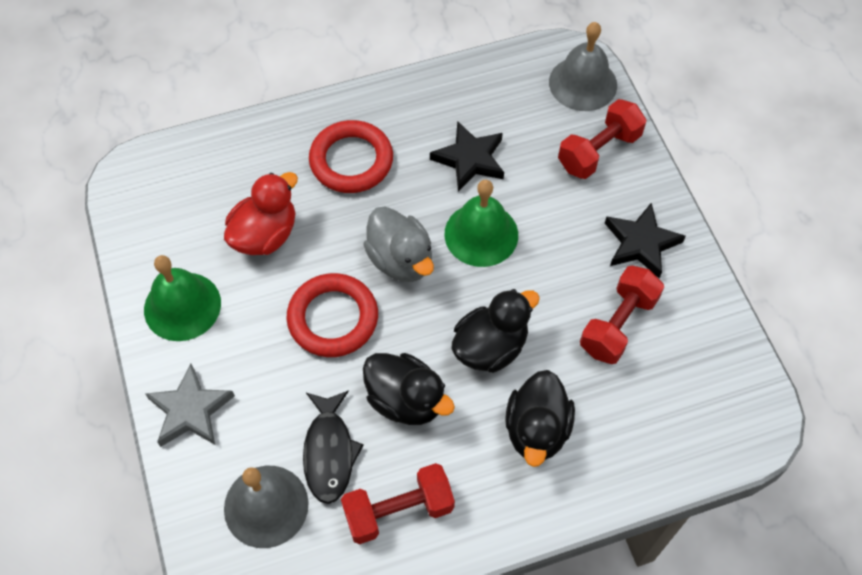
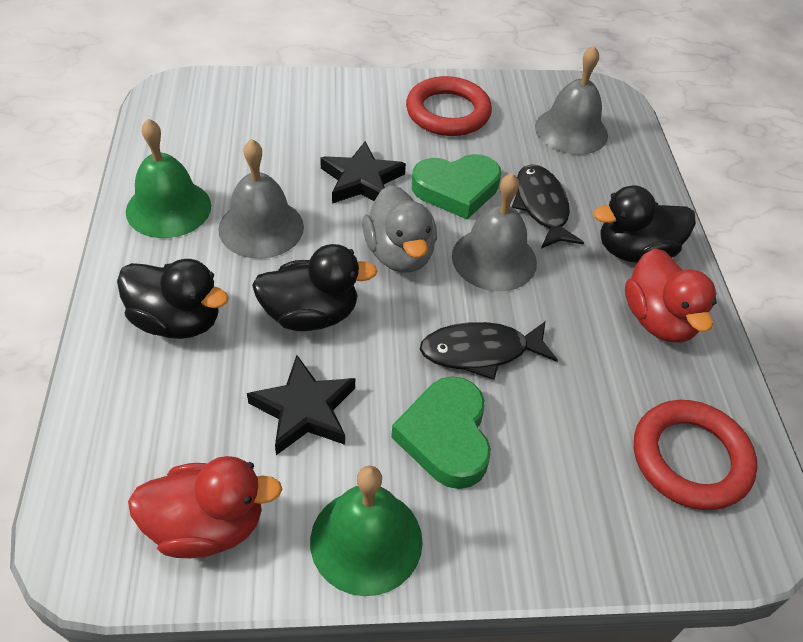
black fish: 1 -> 2
green heart: 0 -> 2
grey bell: 2 -> 3
grey star: 1 -> 0
red duck: 1 -> 2
red dumbbell: 3 -> 0

